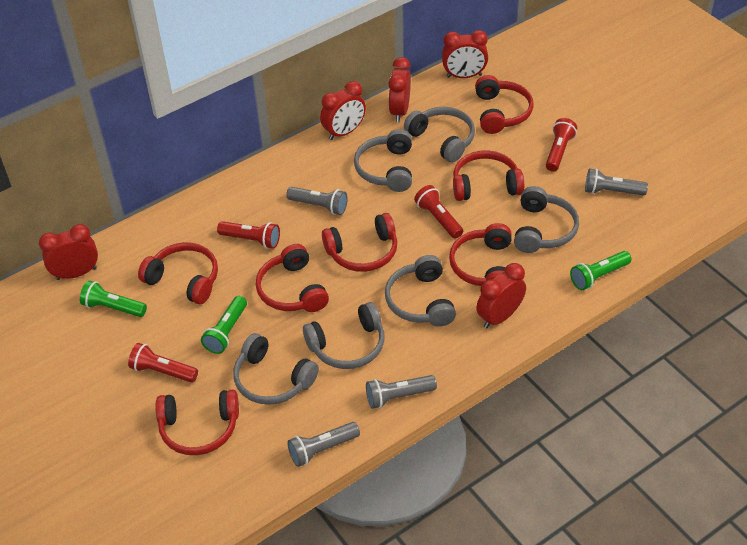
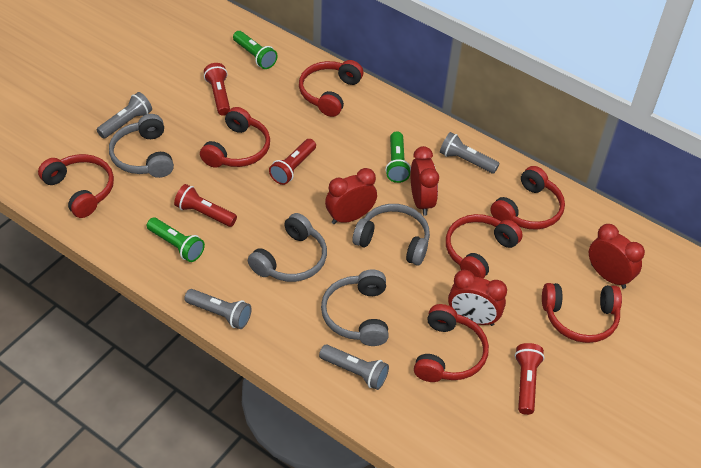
grey headphones: 6 -> 4
red clock: 5 -> 4

